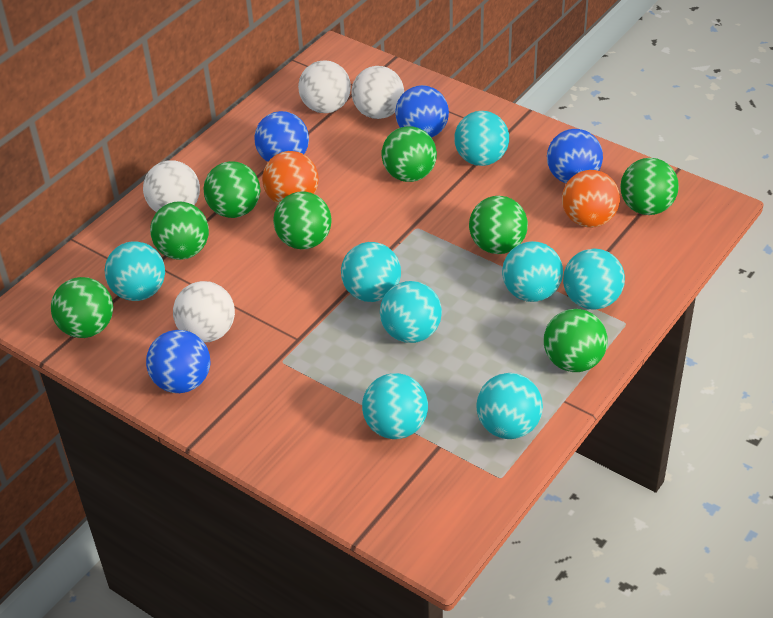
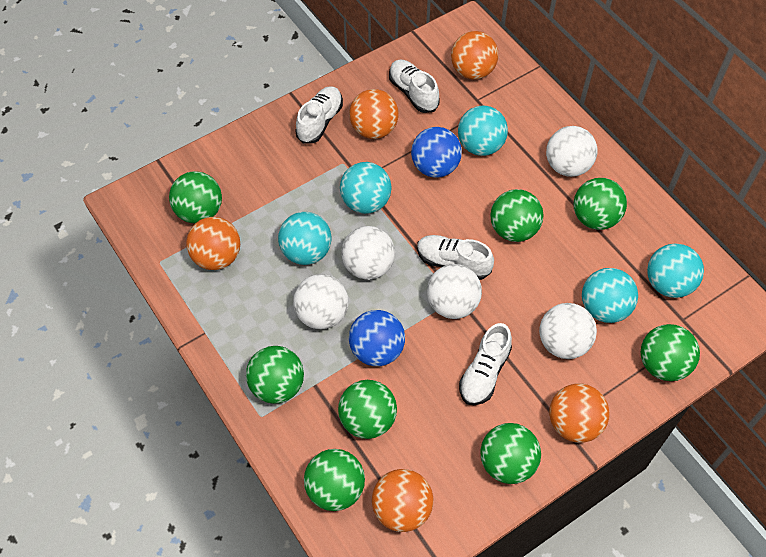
blue ball: 4 -> 2
orange ball: 2 -> 5
turquoise ball: 8 -> 5
white ball: 4 -> 5
white shoe: 0 -> 4

